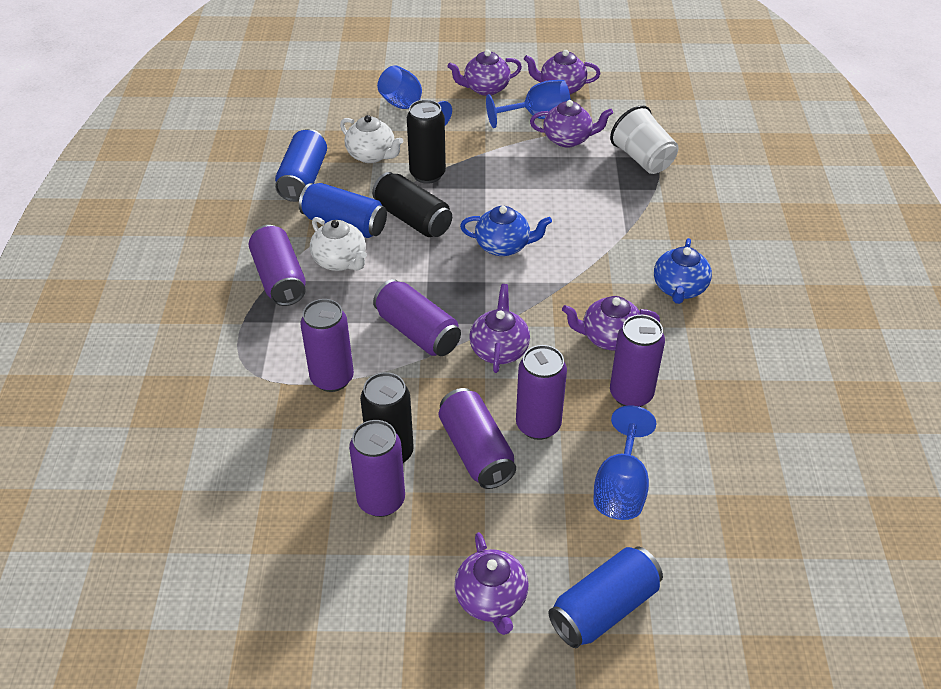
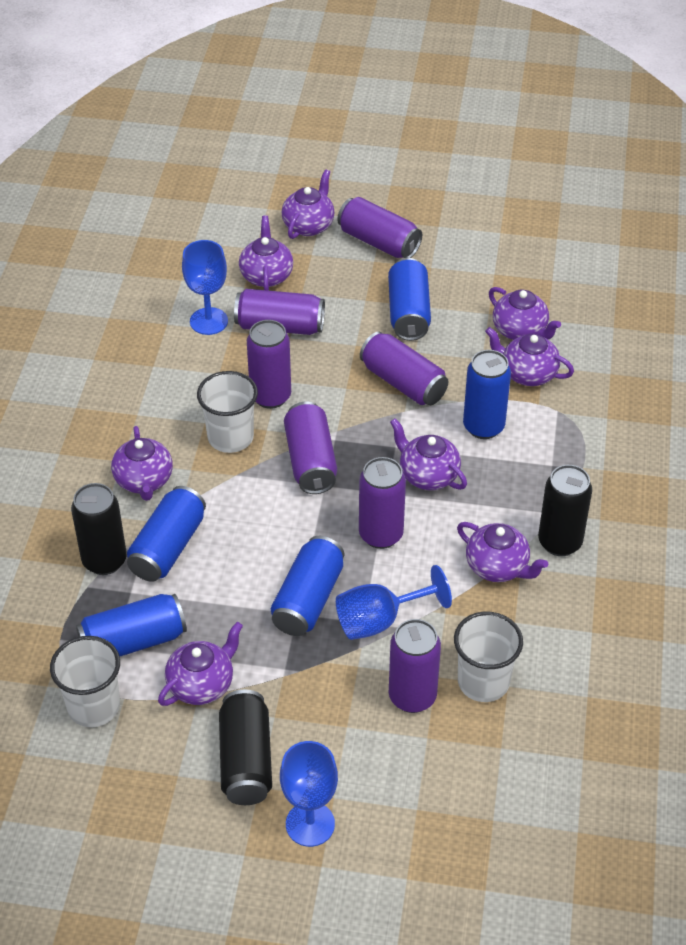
blue can: 3 -> 5
blue teapot: 2 -> 0
purple teapot: 6 -> 8
white cup: 1 -> 3
white teapot: 2 -> 0

